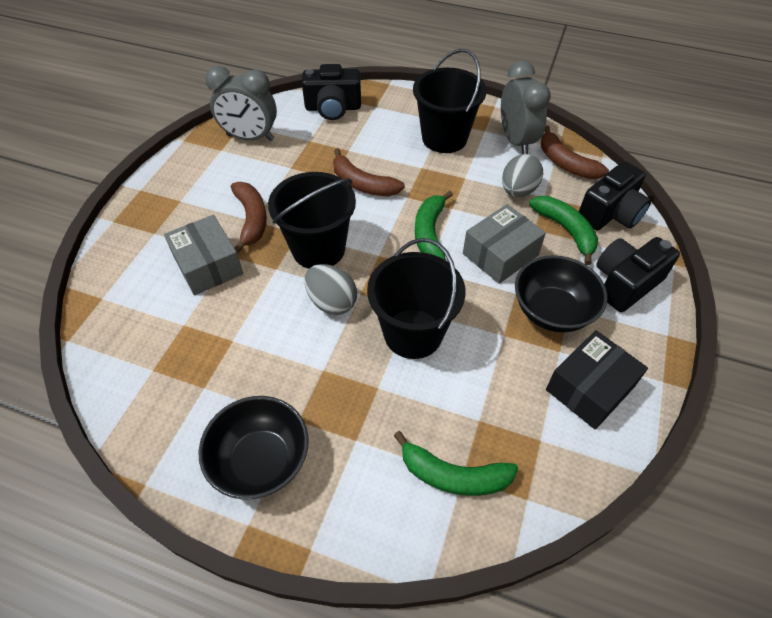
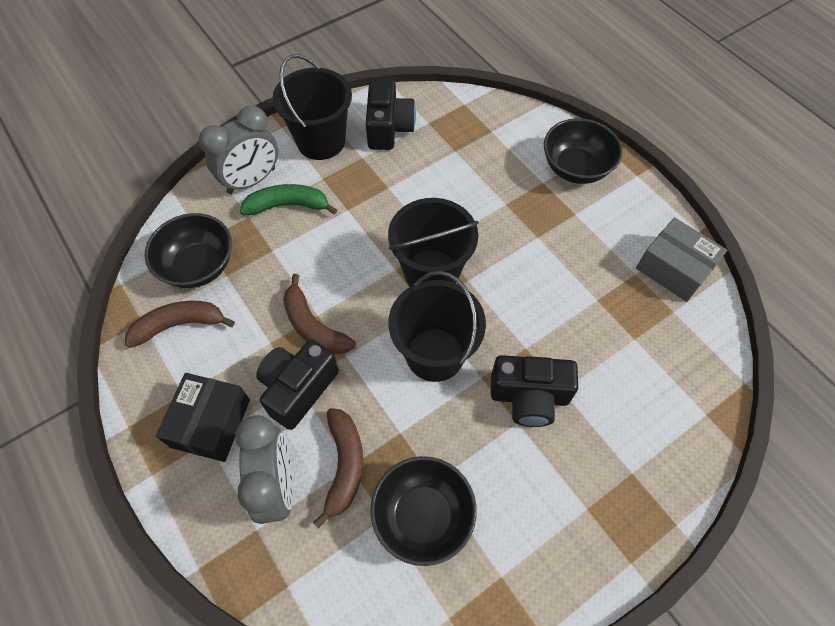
black bowl: 2 -> 3
green banana: 3 -> 1
grey box: 2 -> 1
grey egg: 2 -> 0

